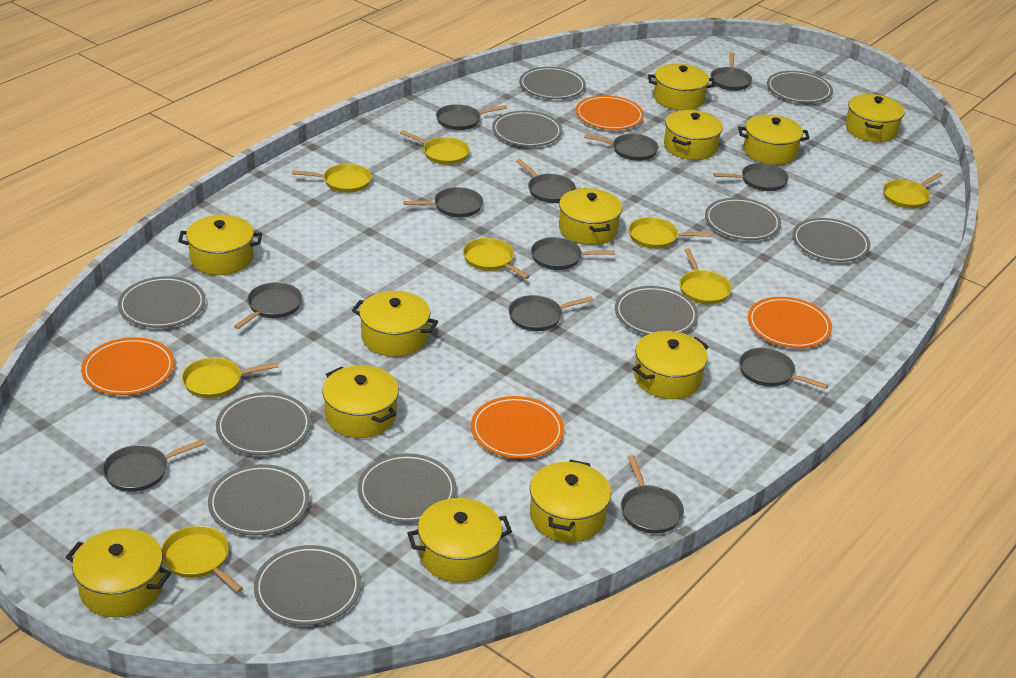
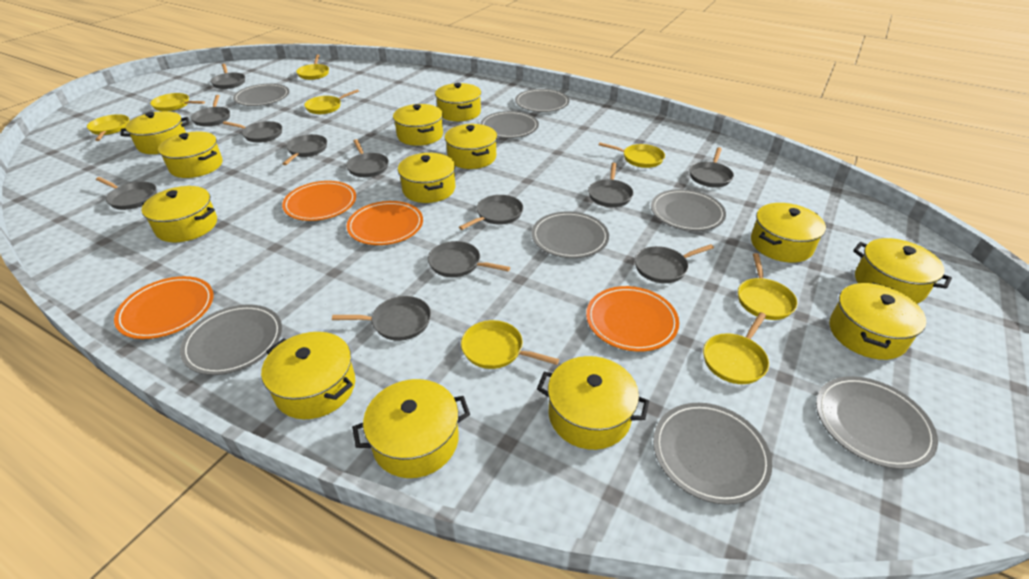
grey plate: 11 -> 8
yellow pot: 12 -> 13

